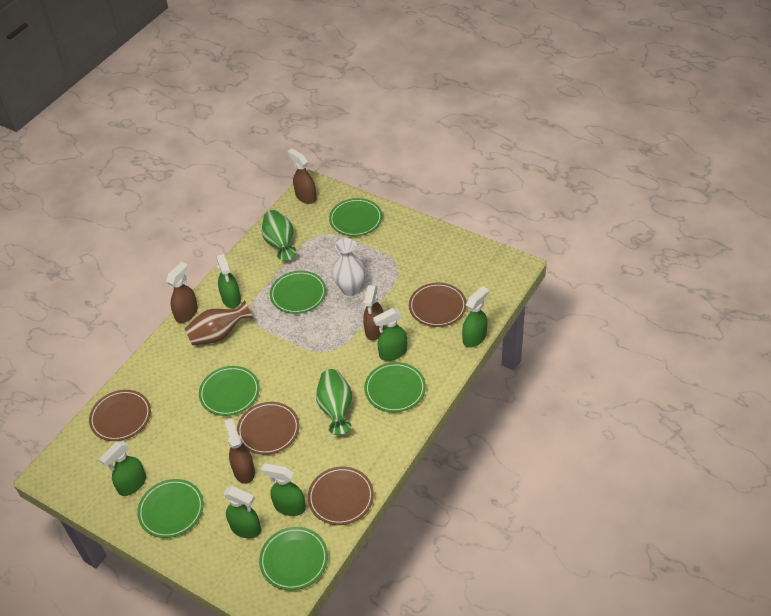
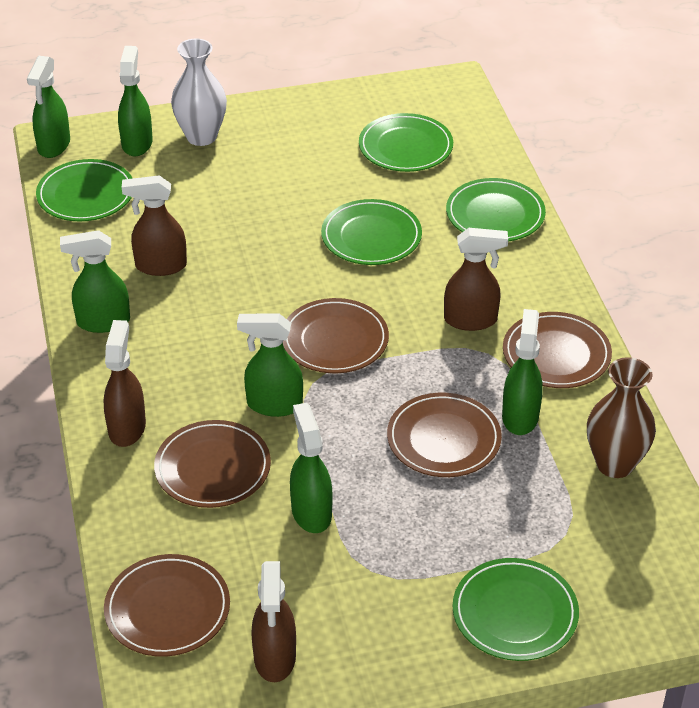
brown plate: 4 -> 5
green plate: 6 -> 5
green vase: 2 -> 0

